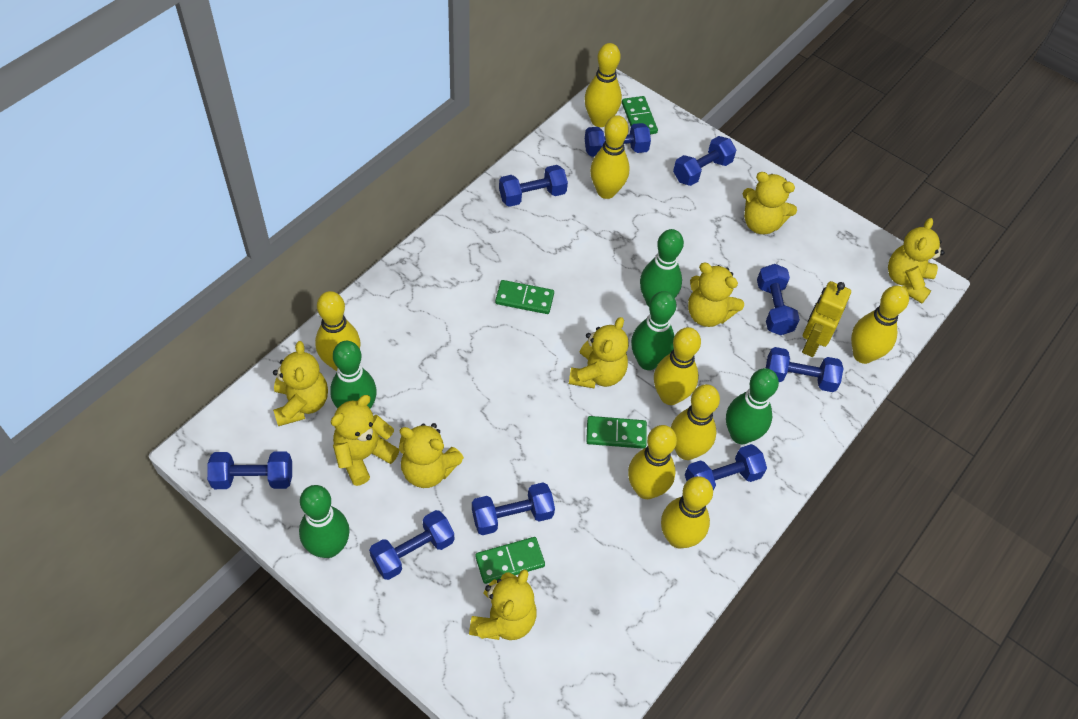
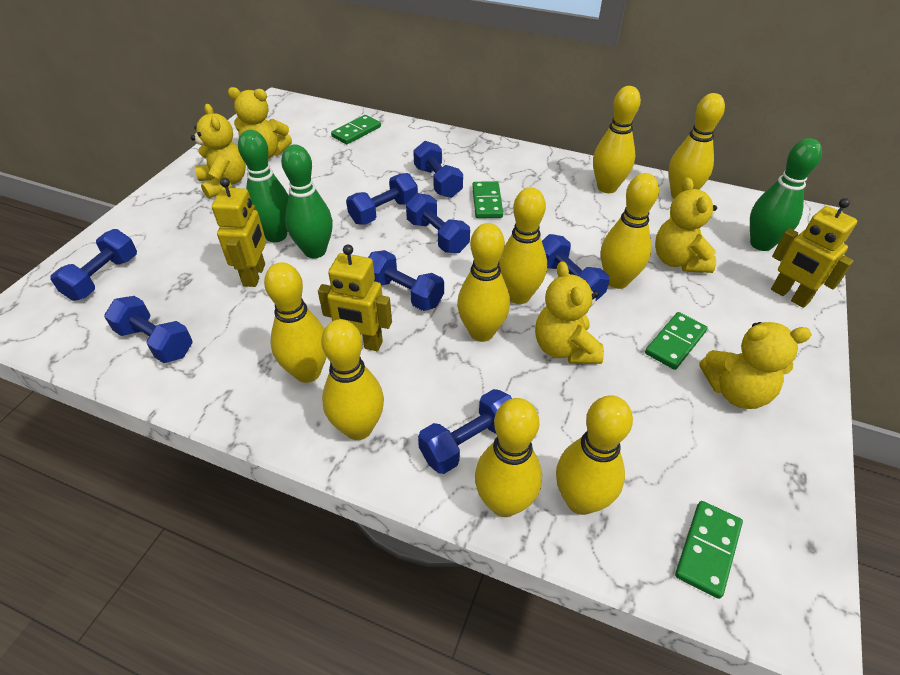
blue dumbbell: 9 -> 8
green bowling pin: 5 -> 3
yellow bowling pin: 8 -> 9
yellow robot: 1 -> 3
yellow teddy bear: 8 -> 5

